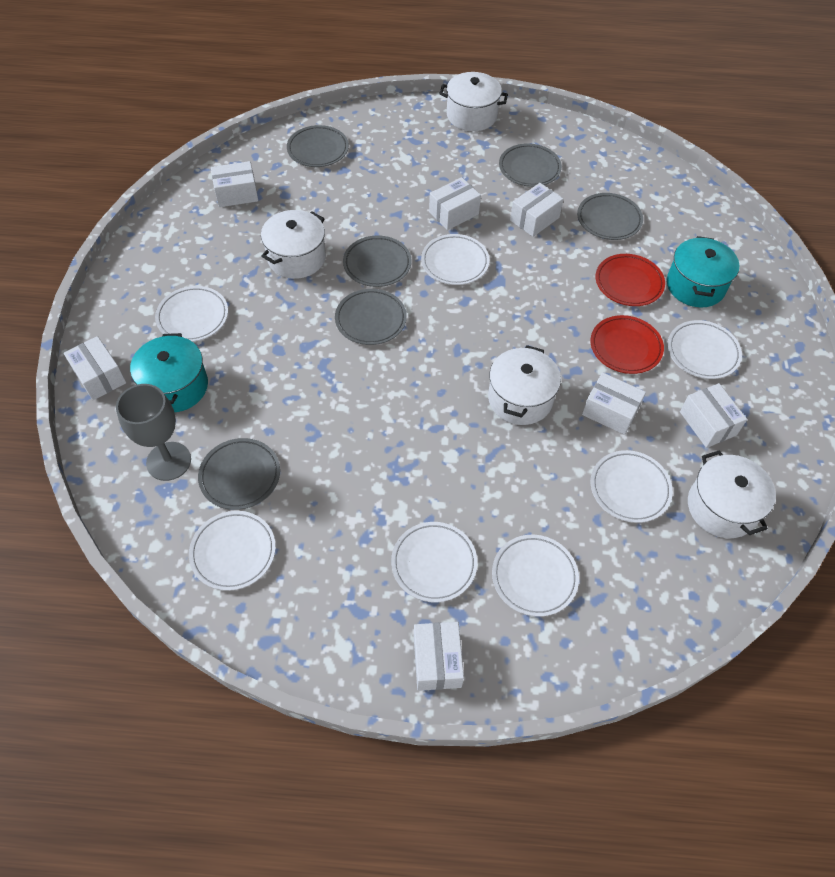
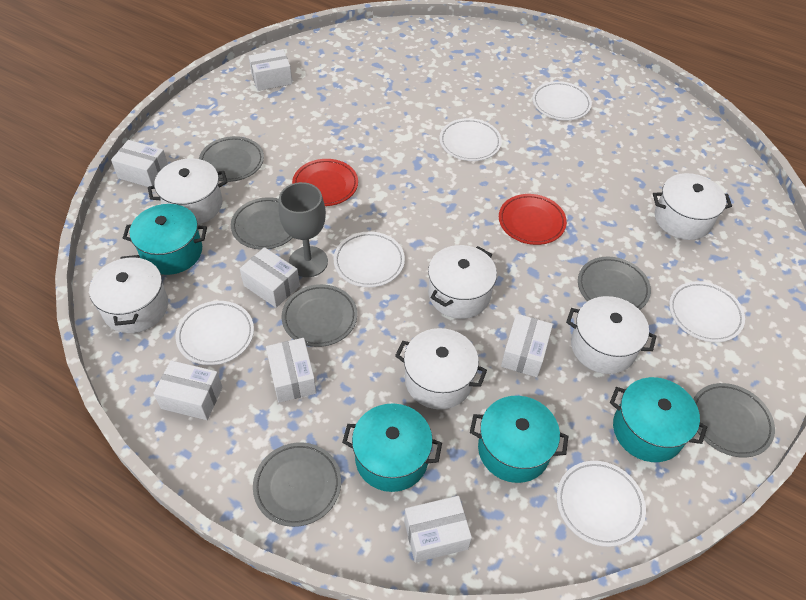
turquoise pot: 2 -> 4
white plate: 7 -> 6
white pot: 4 -> 6

